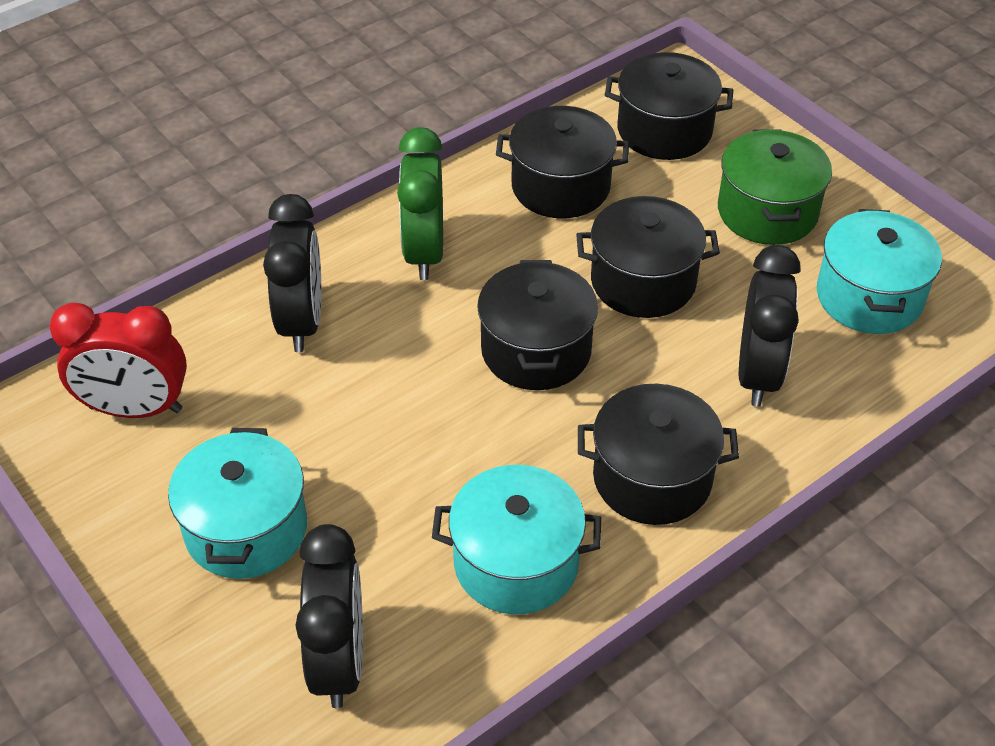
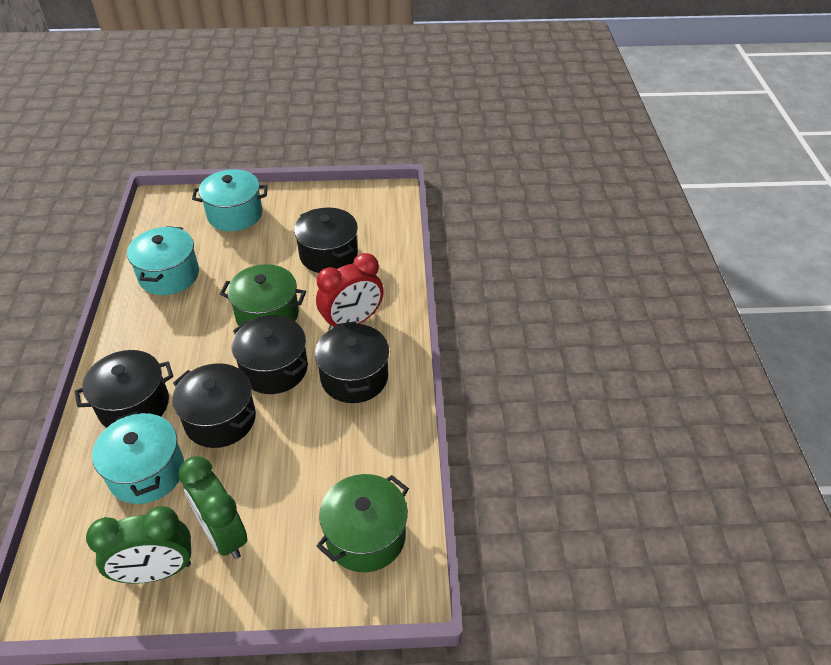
black clock: 3 -> 0
green clock: 1 -> 2
green pot: 1 -> 2

